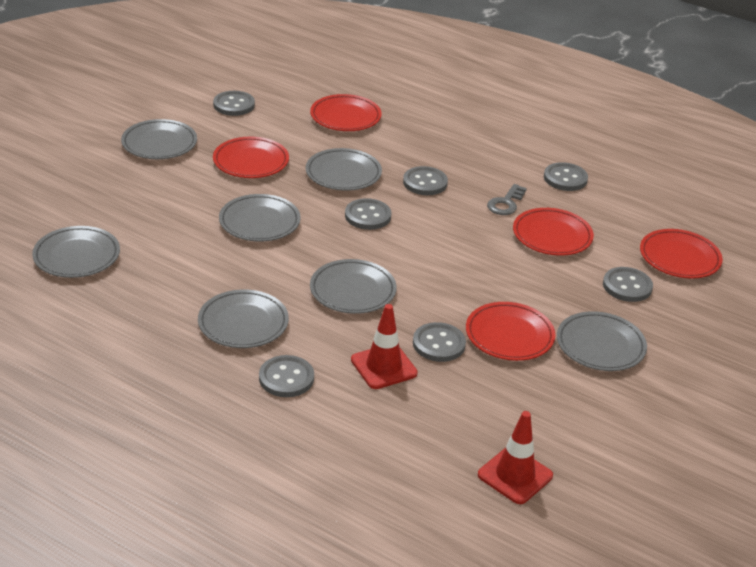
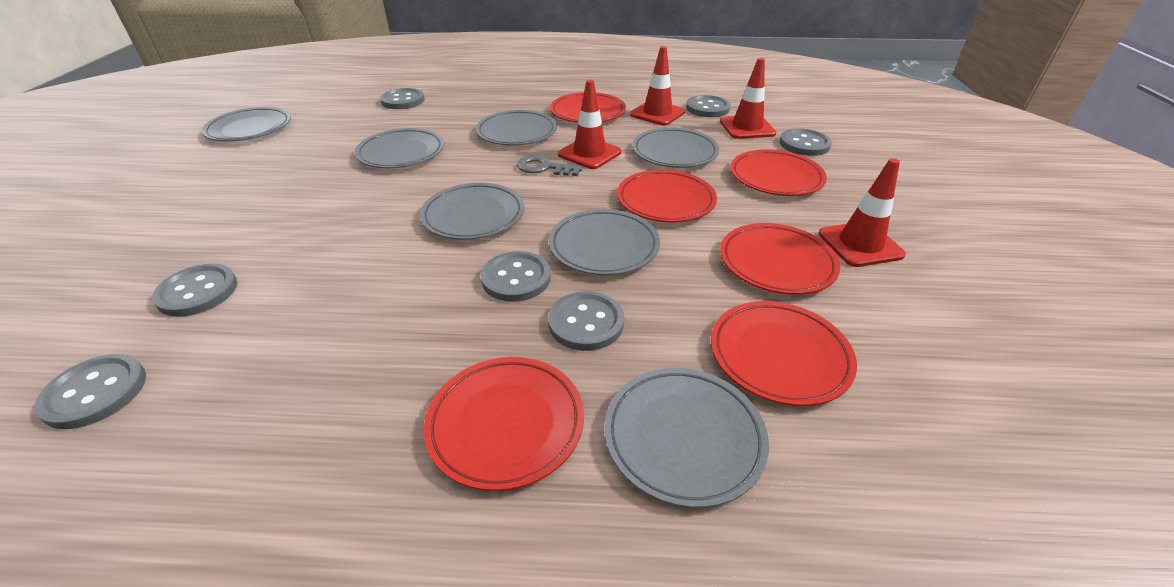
red plate: 5 -> 6
red traffic cone: 2 -> 4

